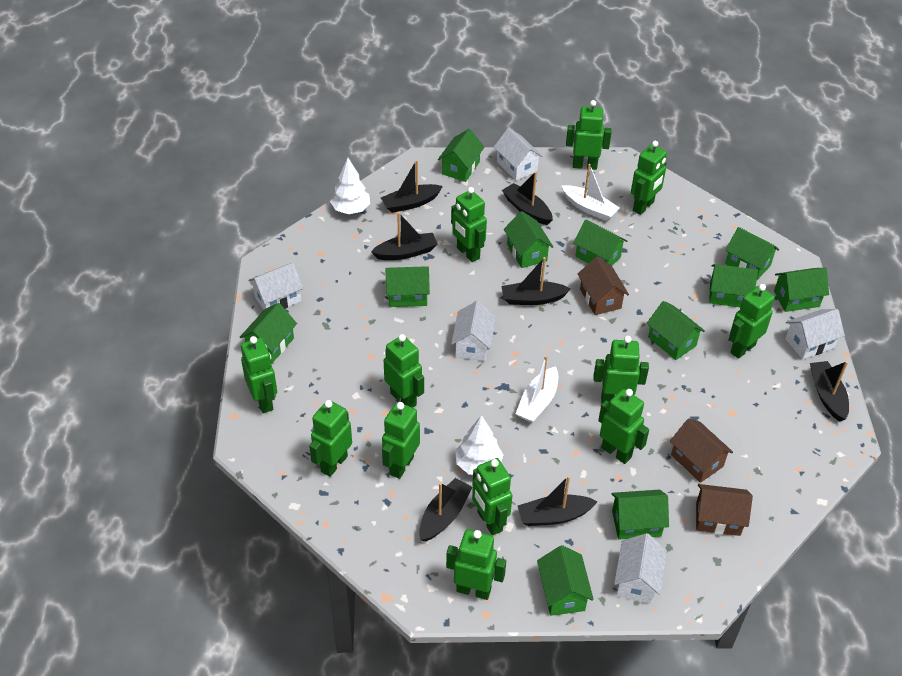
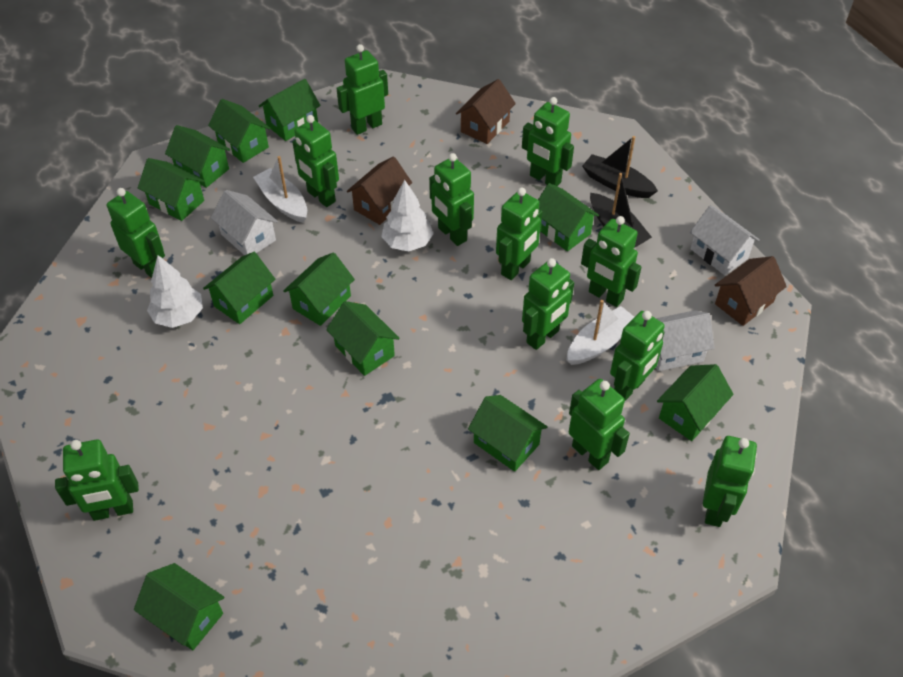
black boat: 7 -> 2
white house: 5 -> 3

